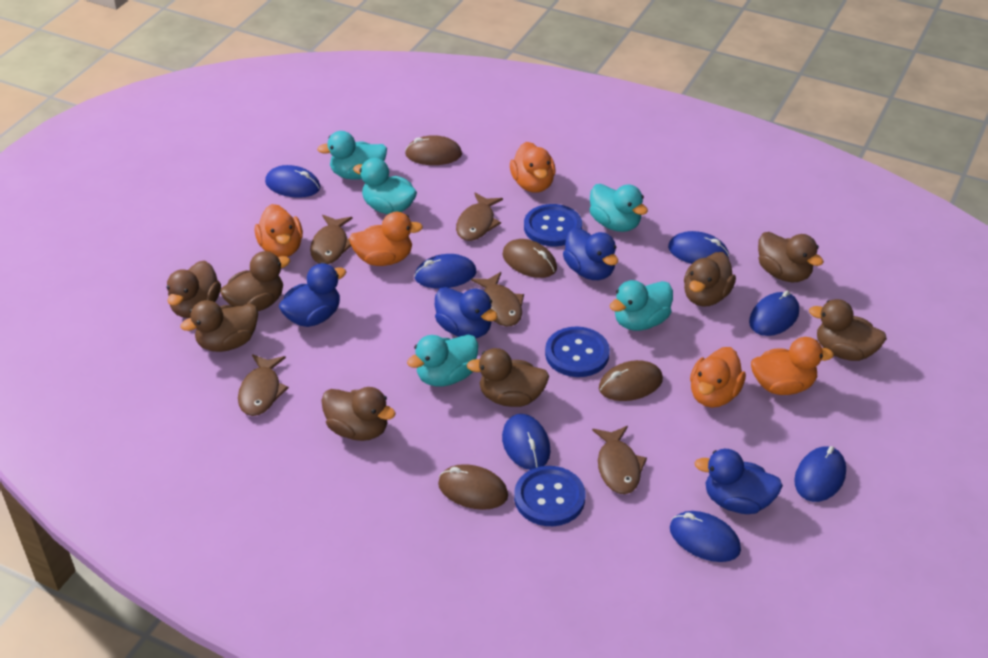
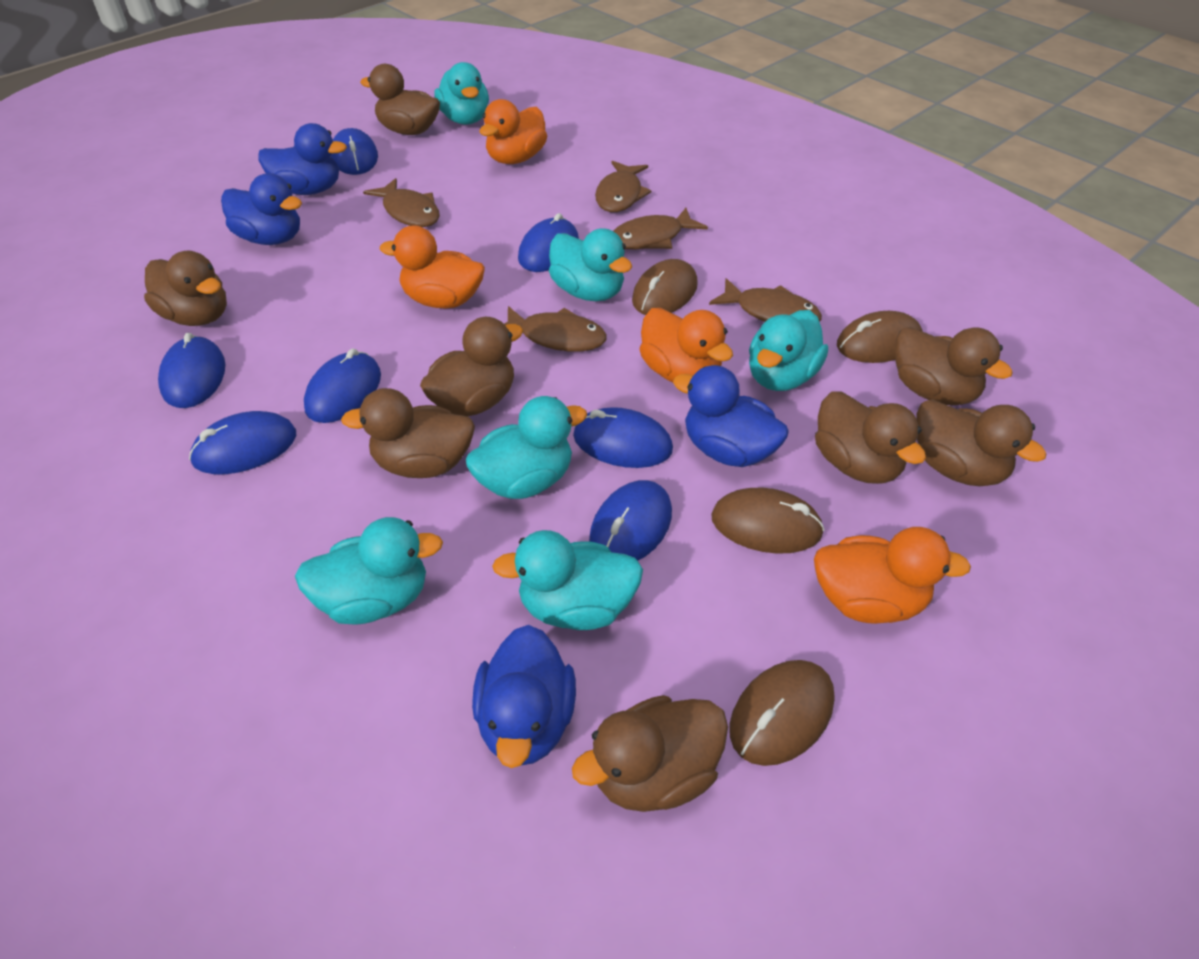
blue button: 3 -> 0
orange duck: 5 -> 4
turquoise duck: 5 -> 6

